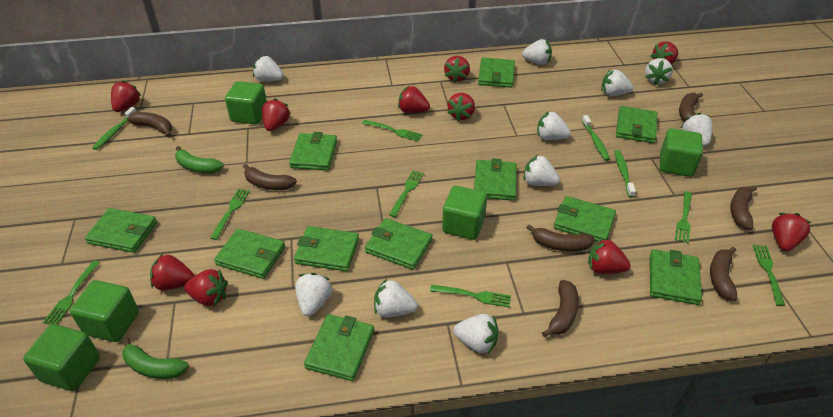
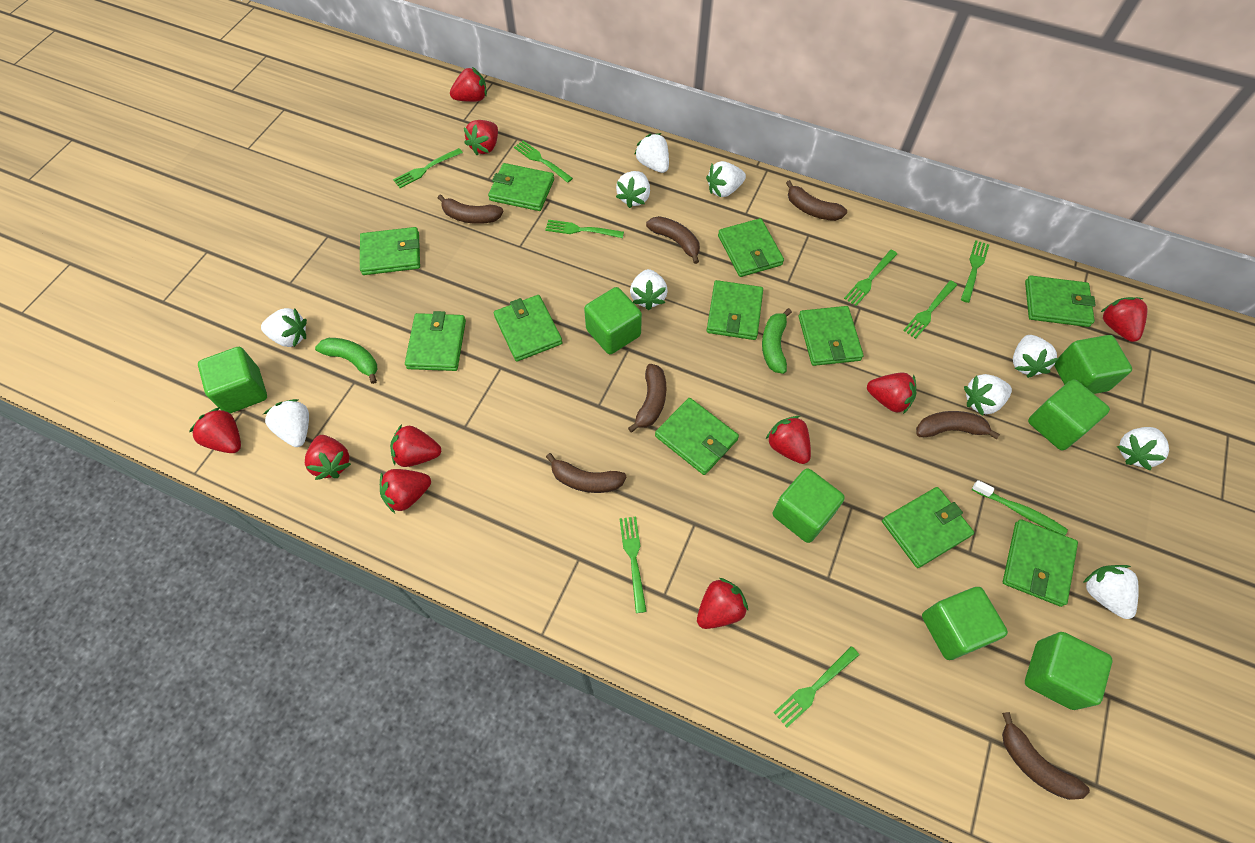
green cube: 5 -> 7
green fork: 7 -> 8
green toothbrush: 3 -> 1

